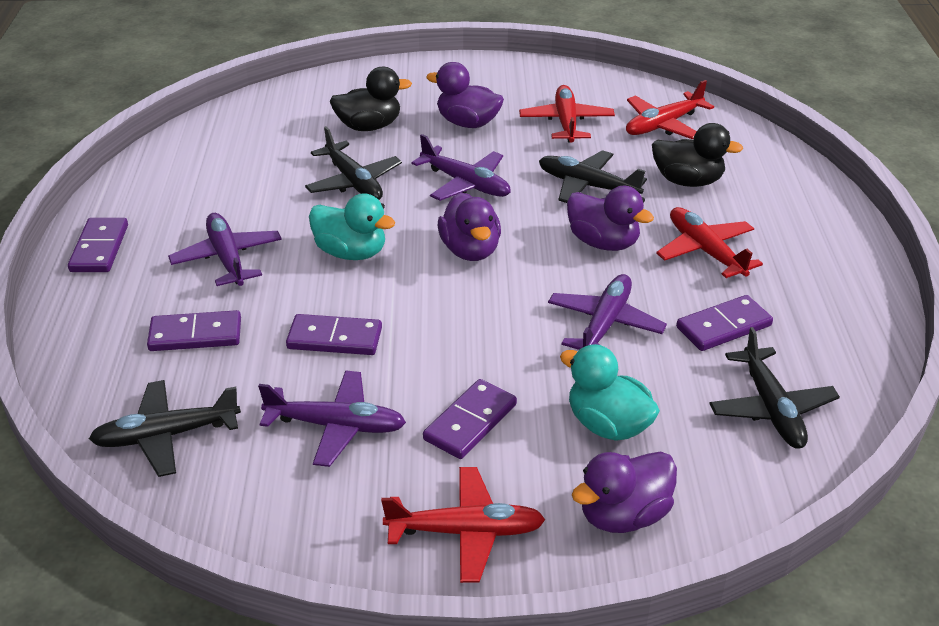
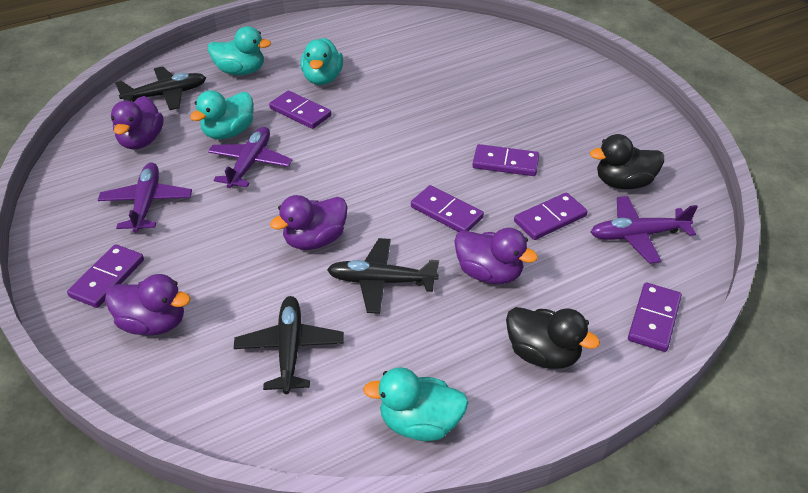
black plane: 4 -> 3
purple domino: 5 -> 6
purple plane: 4 -> 3
red plane: 4 -> 0
turquoise duck: 2 -> 4

